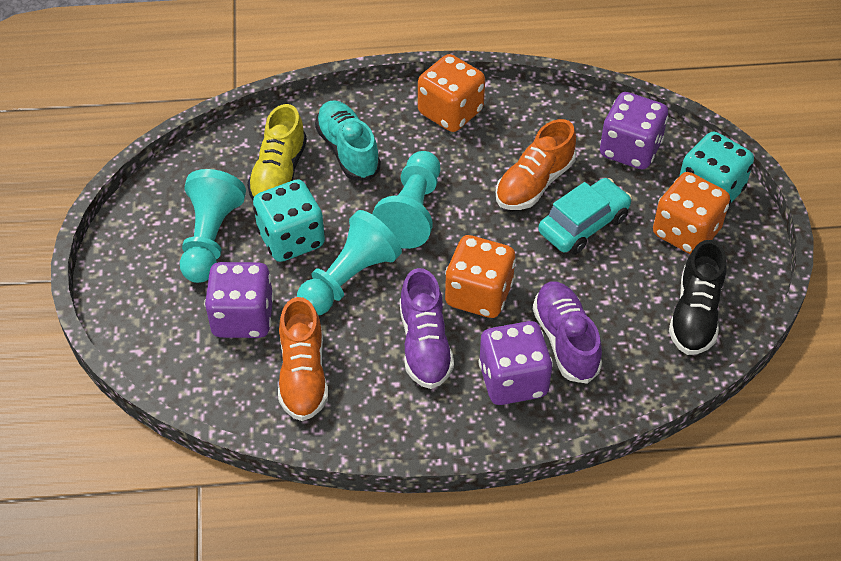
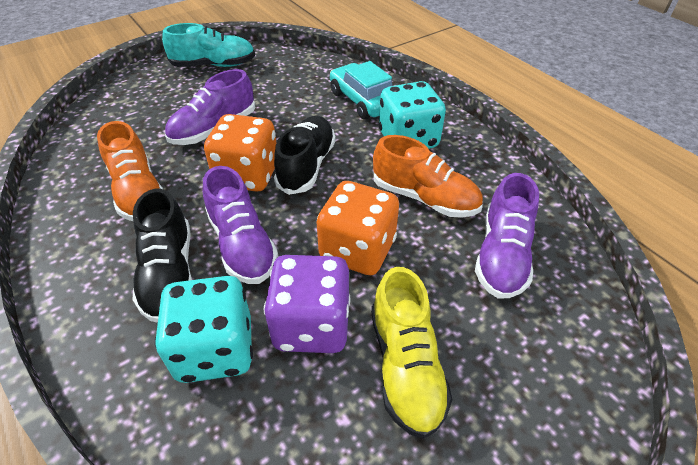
black shoe: 1 -> 2
orange dice: 3 -> 2
purple dice: 3 -> 1
purple shoe: 2 -> 3
turquoise pawn: 3 -> 0

